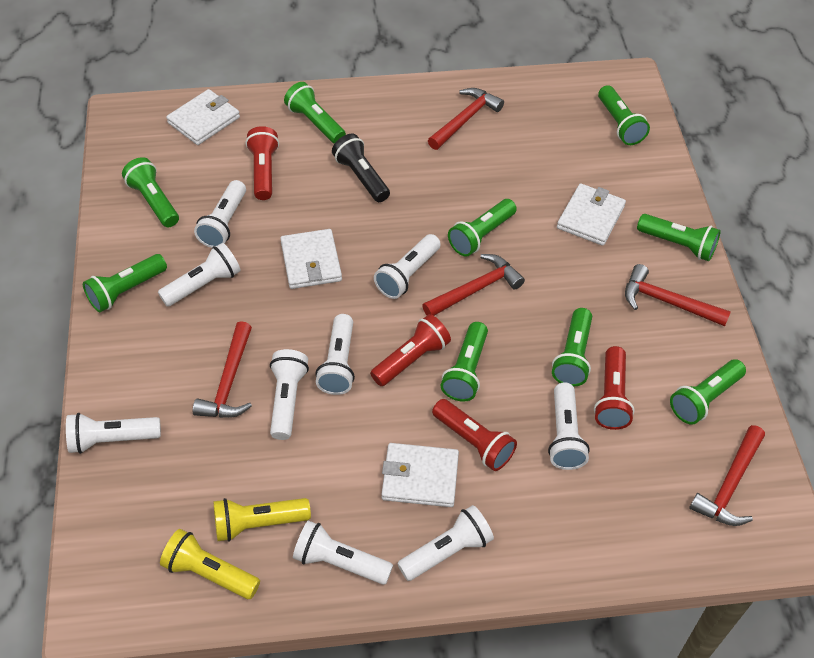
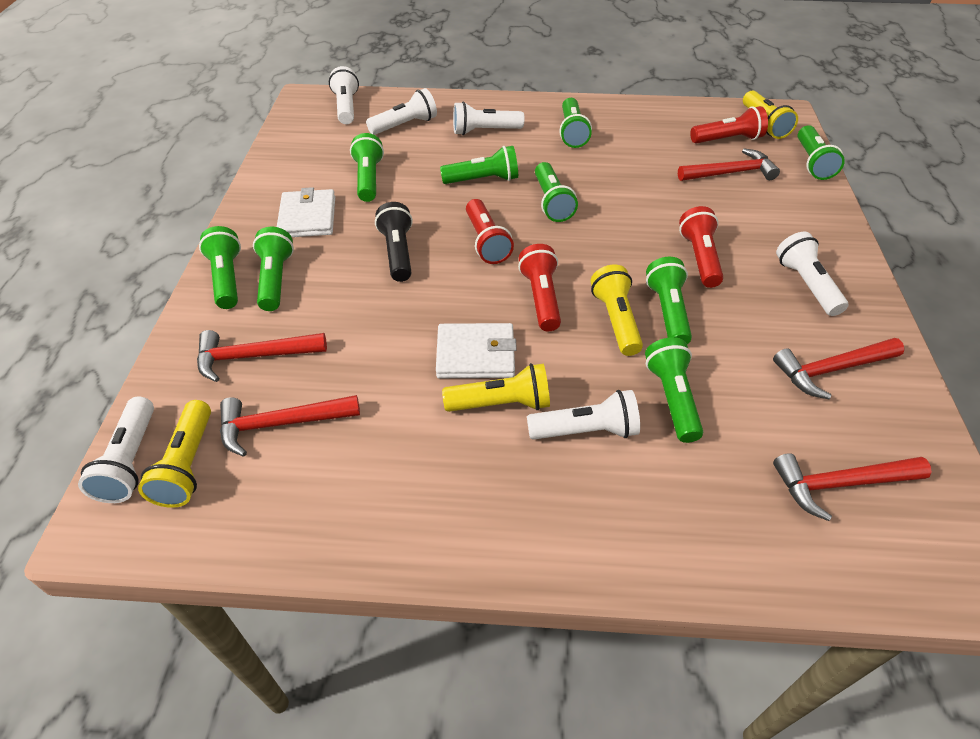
white flashlight: 9 -> 6
white wallet: 4 -> 2
yellow flashlight: 2 -> 4

